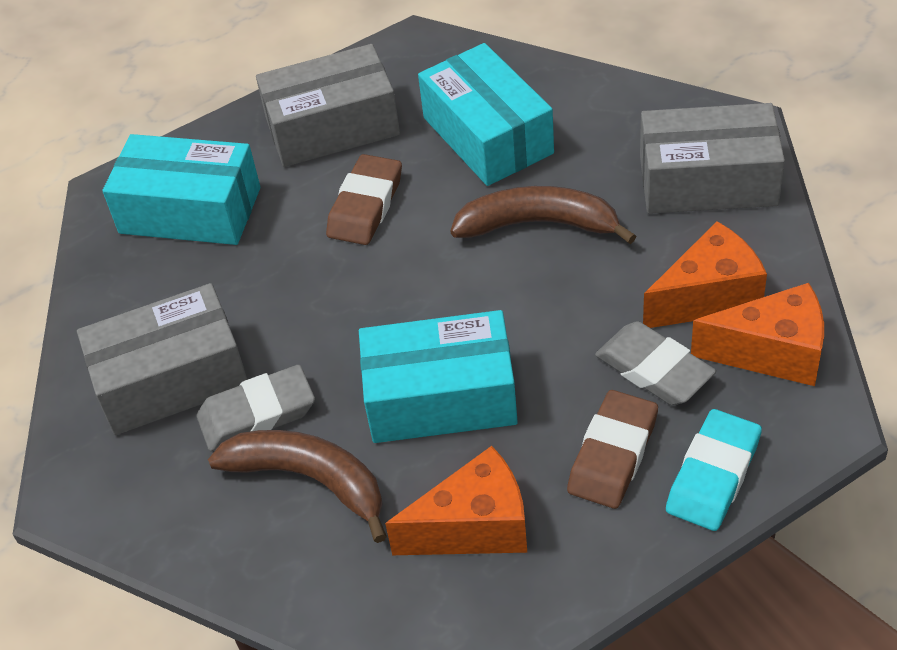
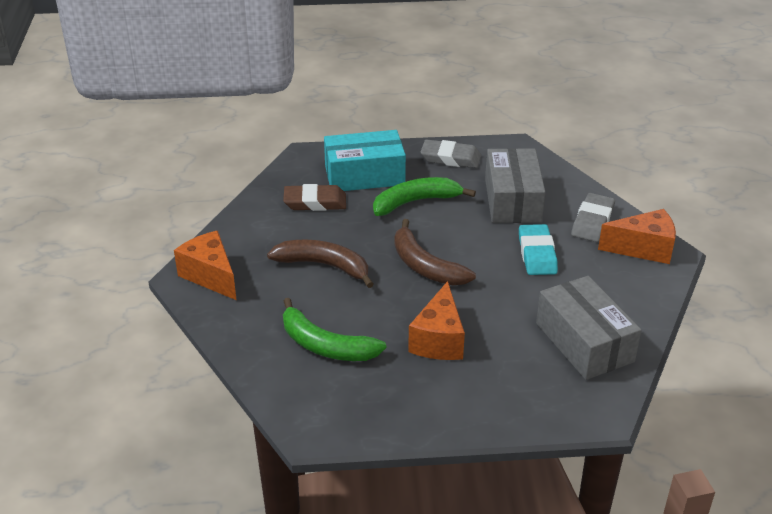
brown eraser: 2 -> 1
green banana: 0 -> 2
grey box: 3 -> 2
turquoise box: 3 -> 1

